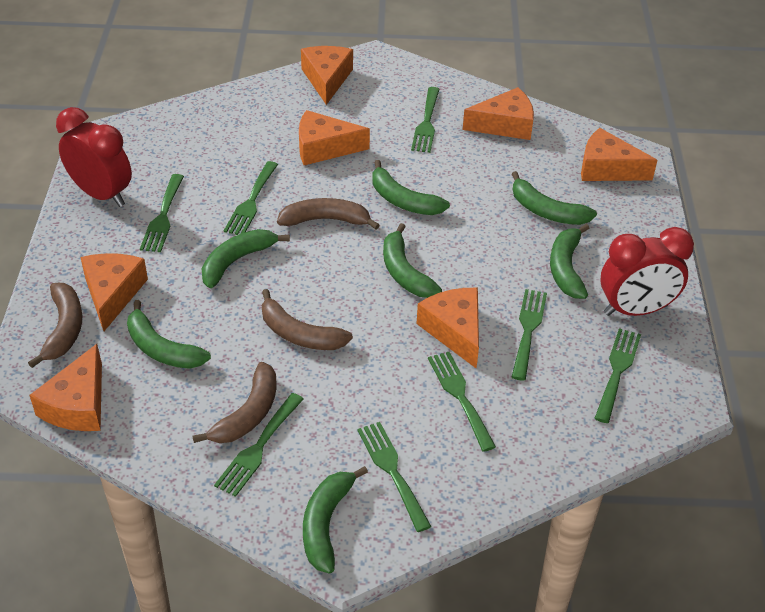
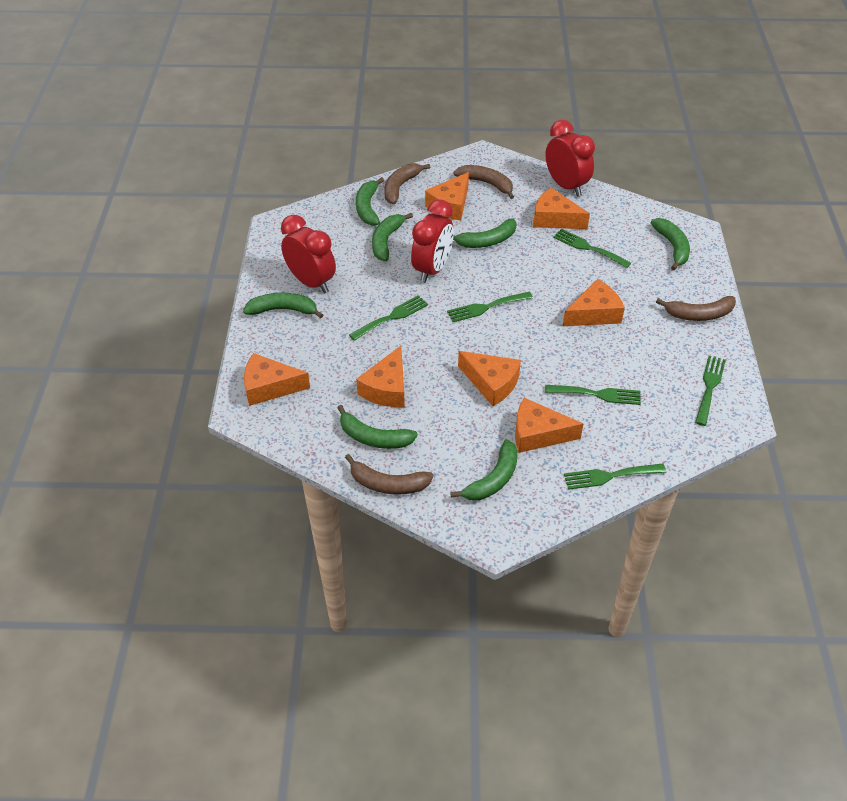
green fork: 8 -> 6
red clock: 2 -> 3

